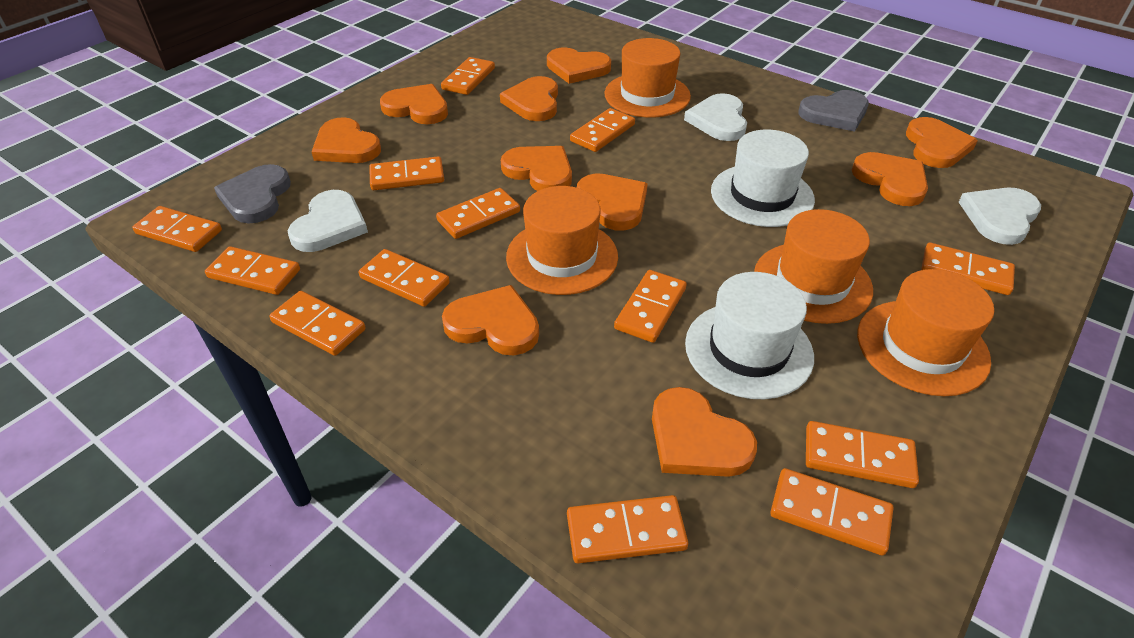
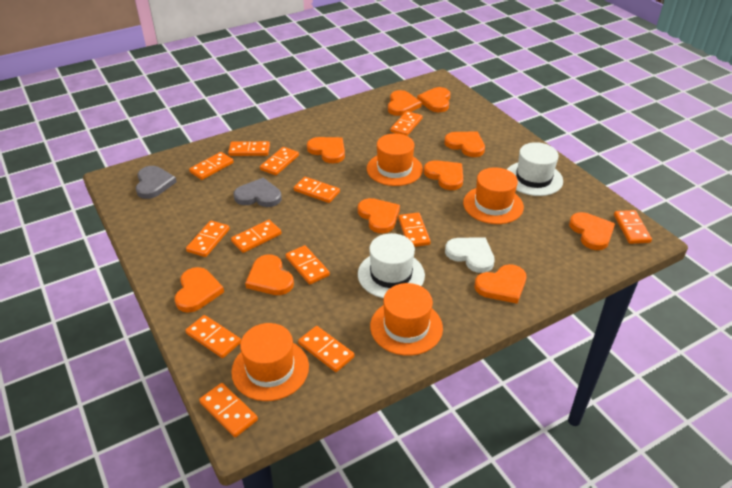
white heart: 3 -> 1

